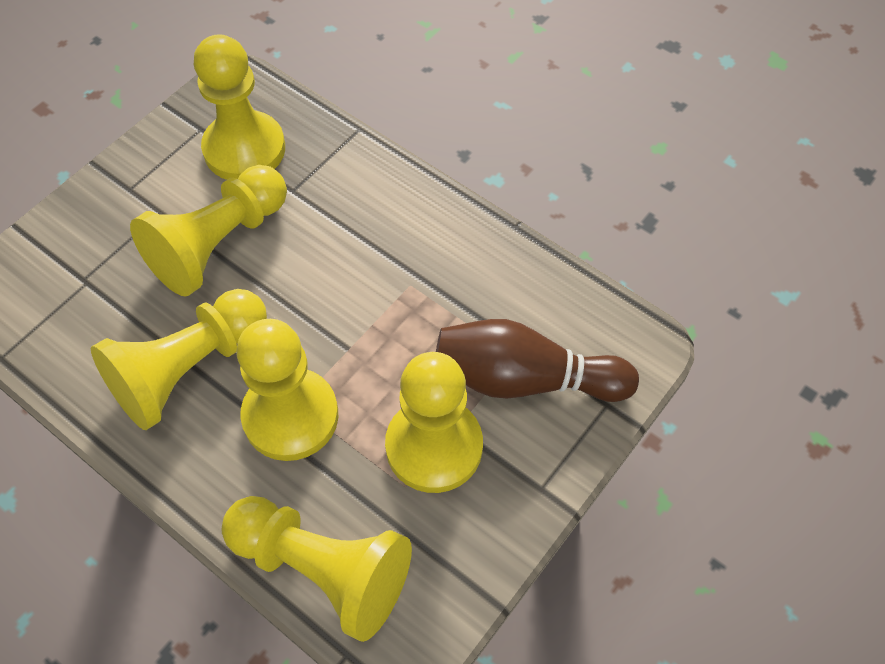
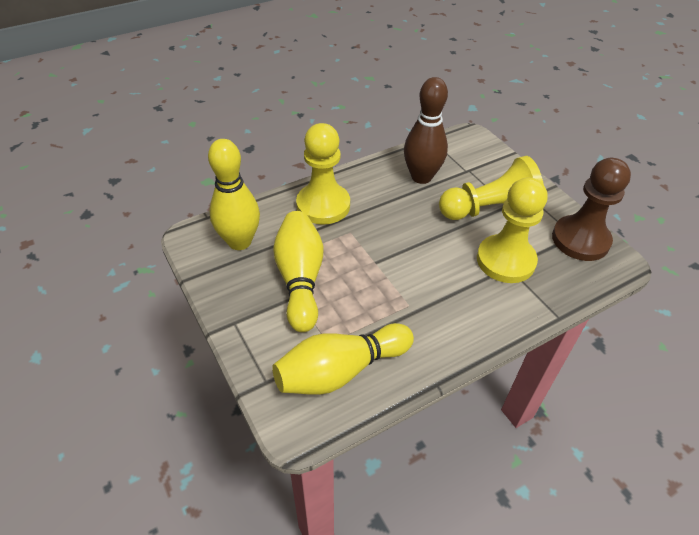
brown pawn: 0 -> 1
yellow bowling pin: 0 -> 3
yellow pawn: 6 -> 3

